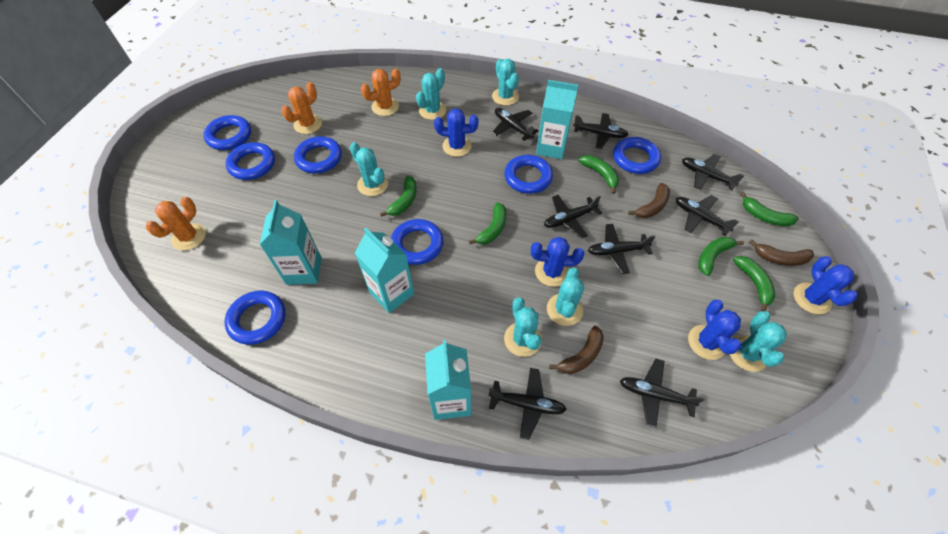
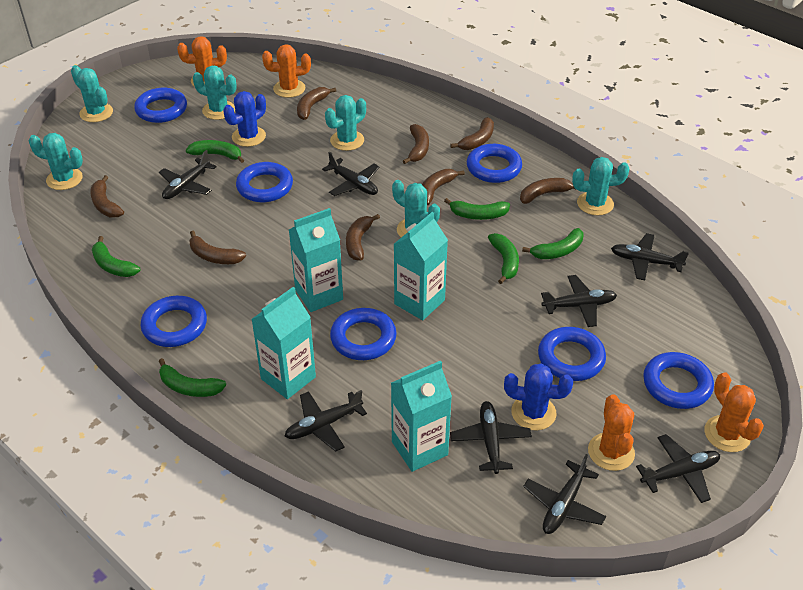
blue cactus: 4 -> 2
brown banana: 3 -> 8
orange cactus: 3 -> 4

